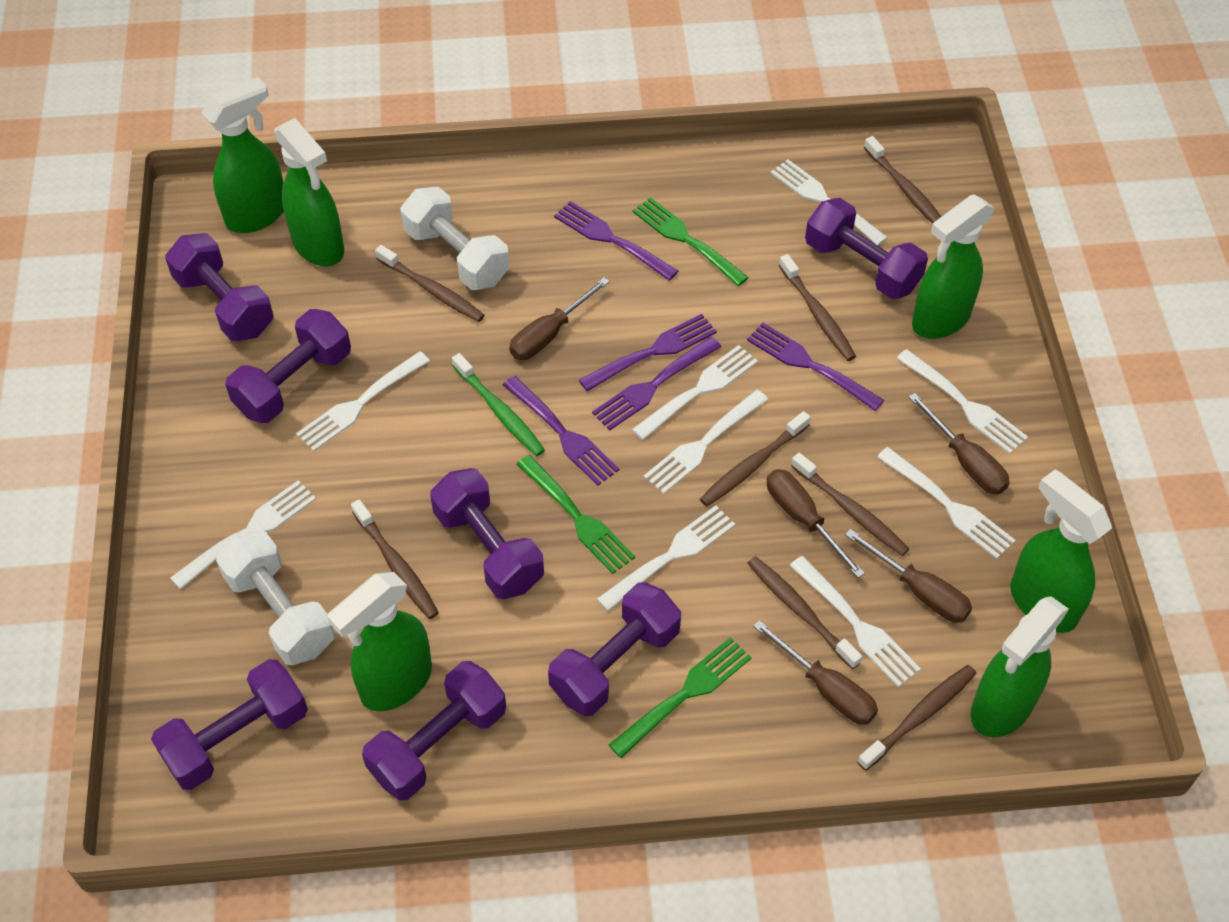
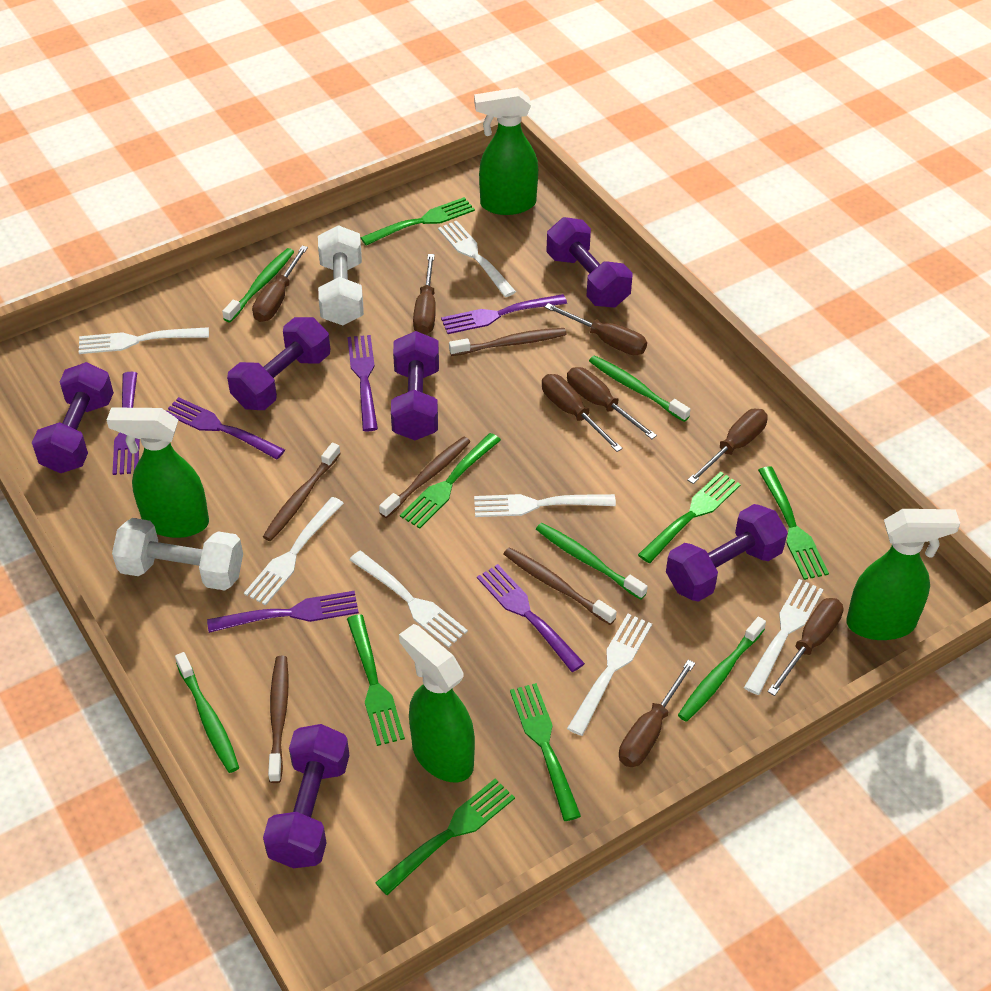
brown screwdriver: 5 -> 8
brown toothbrush: 8 -> 5
green fork: 3 -> 7
green spray bottle: 6 -> 4
green toothbrush: 1 -> 5
purple dumbbell: 7 -> 6
purple fork: 5 -> 6
white fork: 9 -> 7

